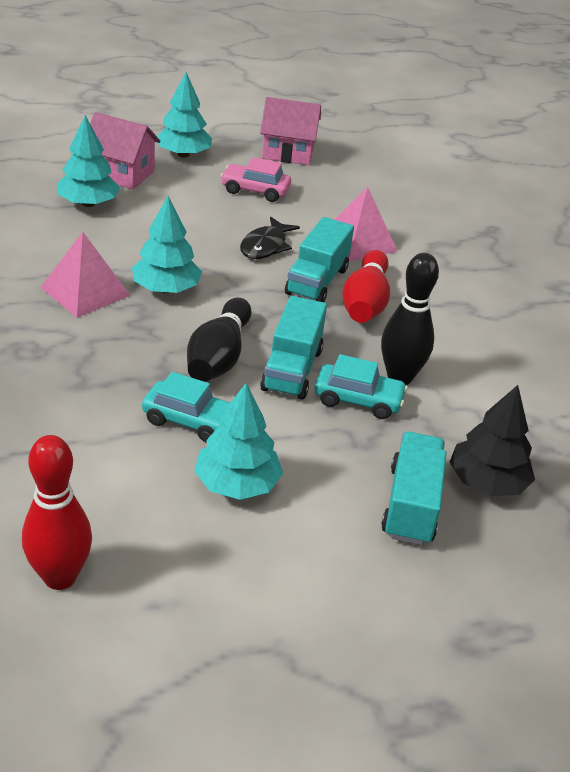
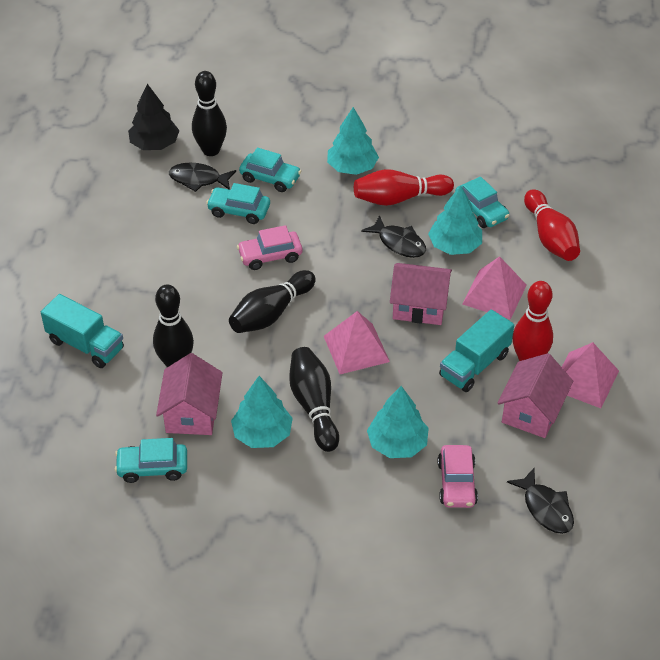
black bowling pin: 2 -> 4
black fish: 1 -> 3
pink car: 1 -> 2
pink house: 2 -> 3
pink pyramid: 2 -> 3
red bowling pin: 2 -> 3
turquoise car: 2 -> 4
turquoise truck: 3 -> 2

